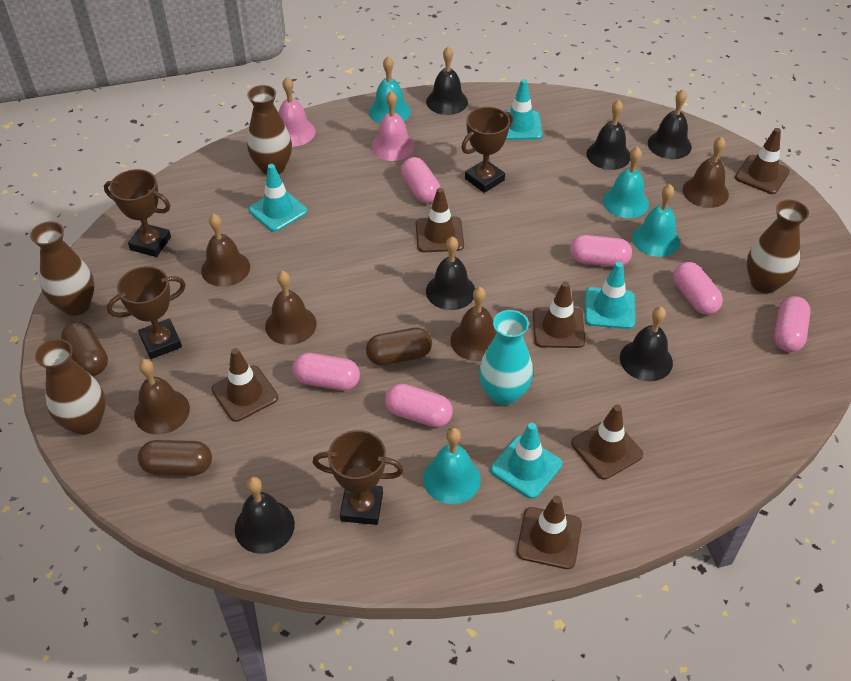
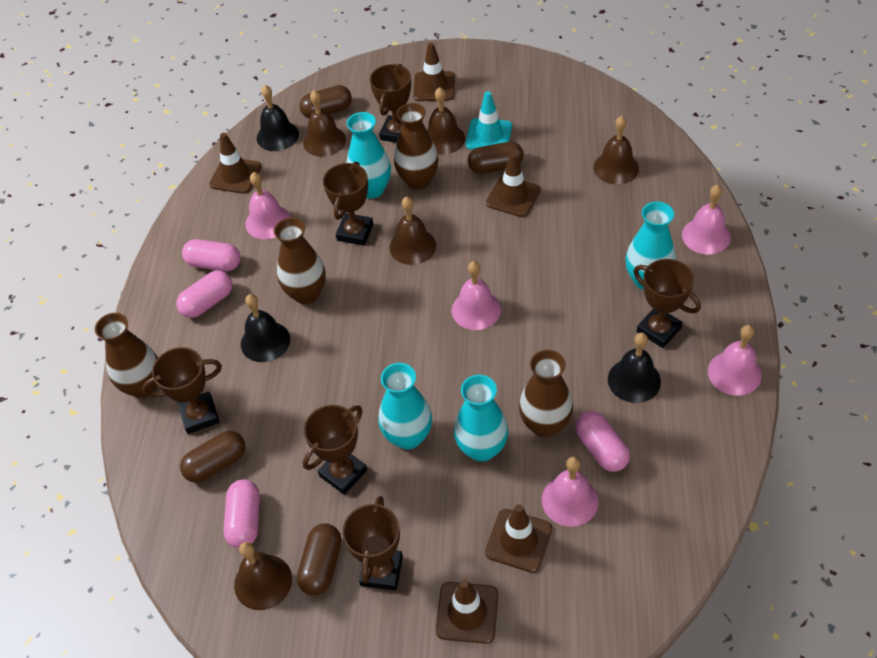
black bell: 6 -> 3
brown capsule: 3 -> 4
brown traffic cone: 6 -> 5
brown trophy: 4 -> 6
pink bell: 2 -> 5
pink capsule: 6 -> 4
turquoise bell: 4 -> 0
turquoise traffic cone: 4 -> 1
turquoise vase: 1 -> 4

